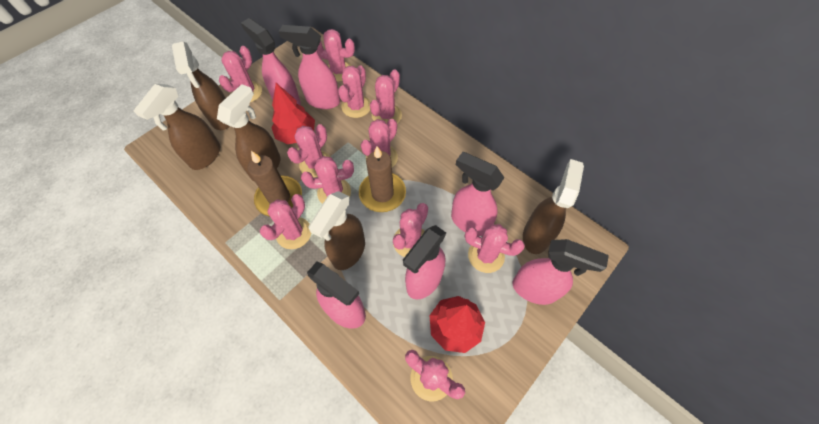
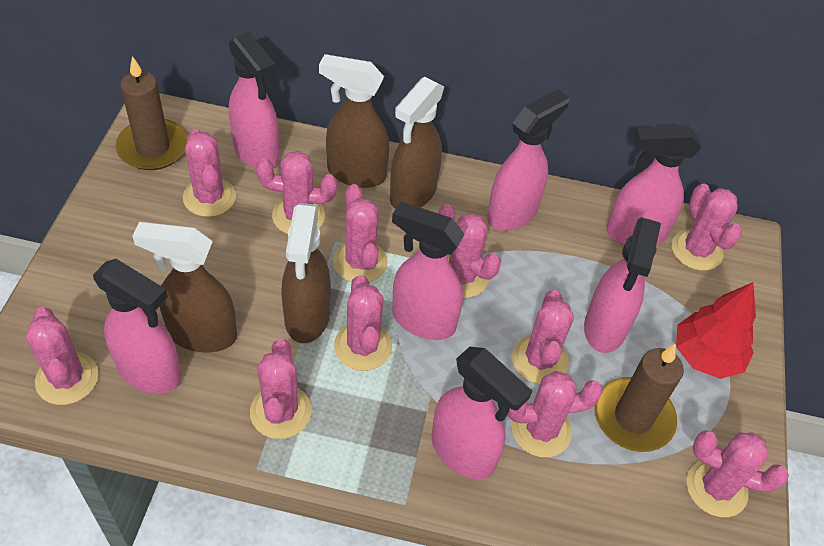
brown spray bottle: 5 -> 4
pink spray bottle: 6 -> 7
red tree: 2 -> 1

